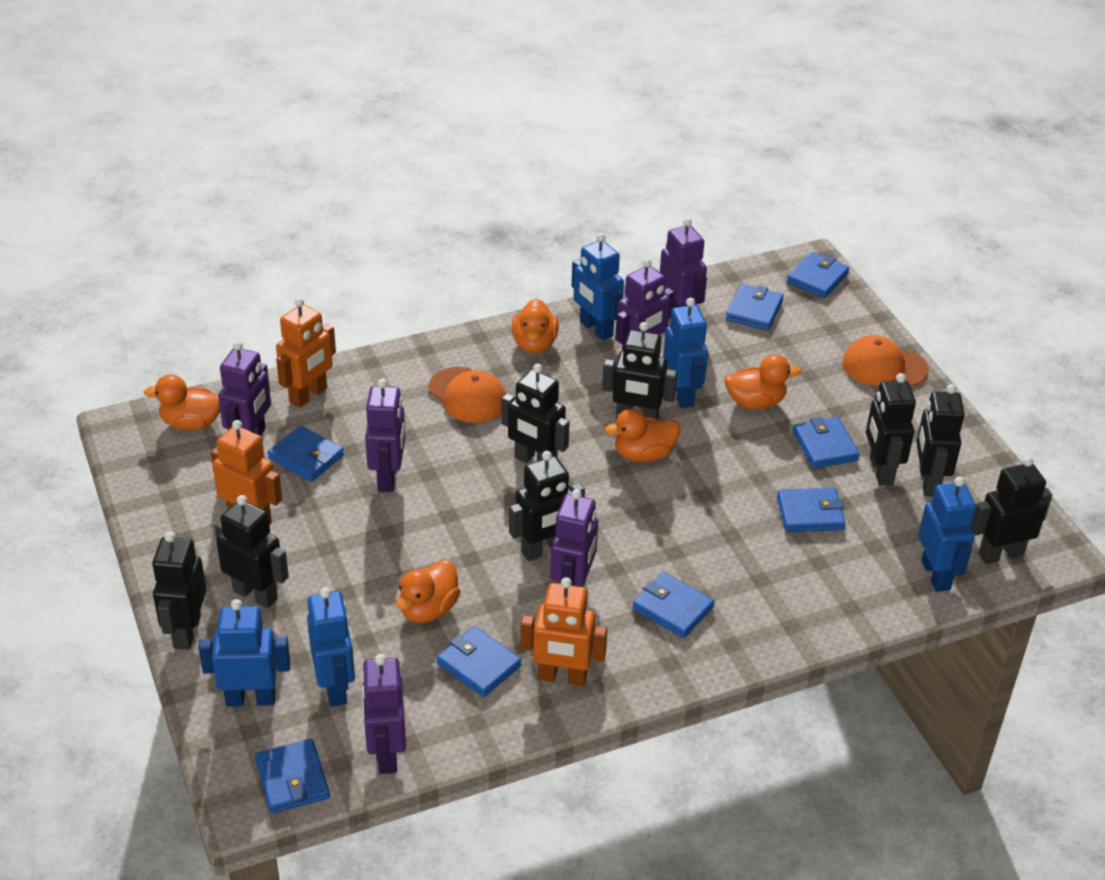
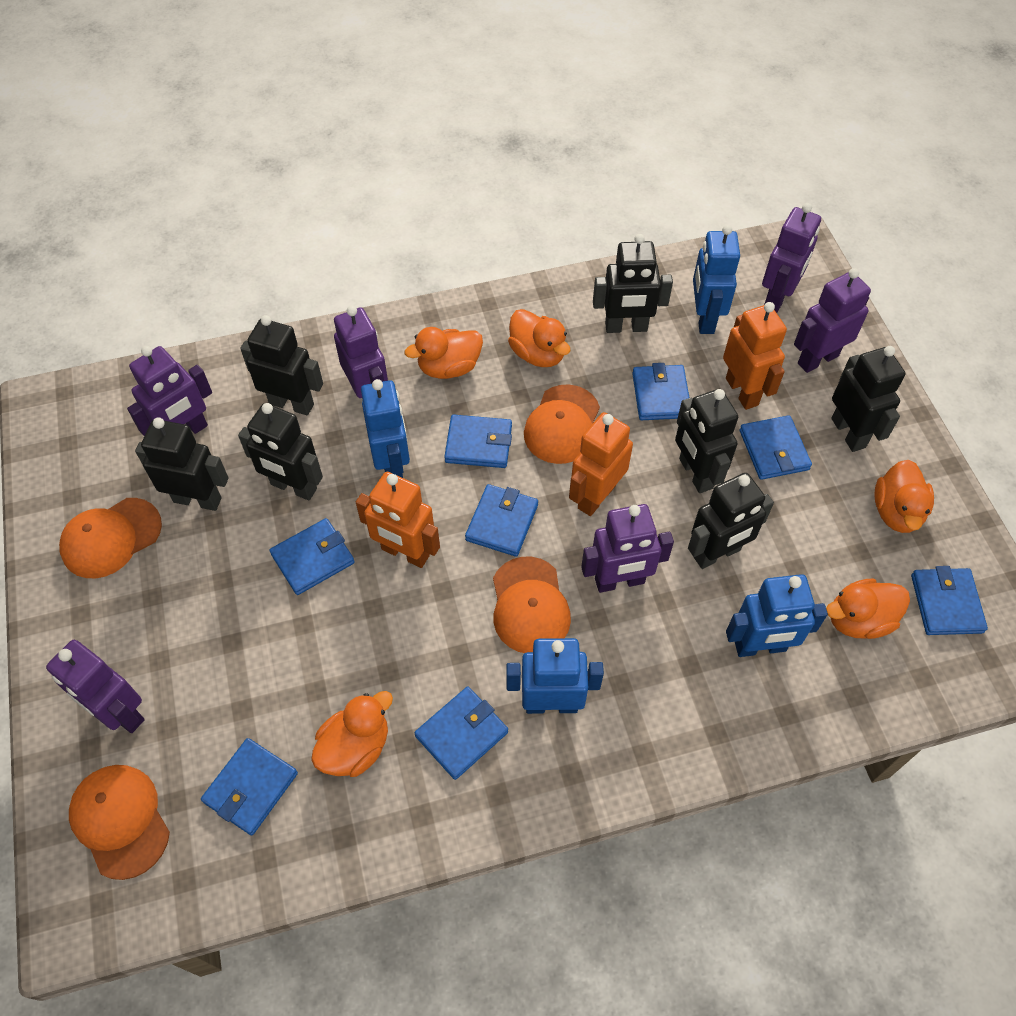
black robot: 8 -> 7
blue robot: 5 -> 4
orange cap: 2 -> 4

